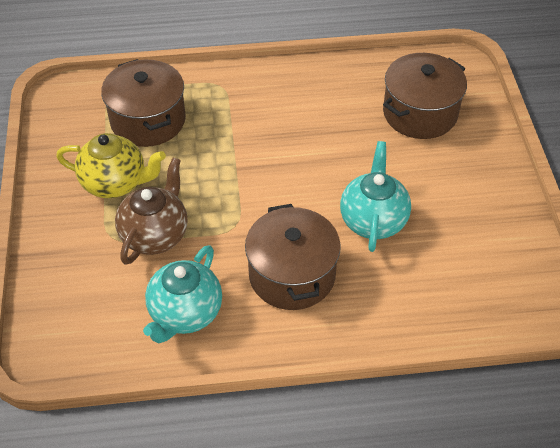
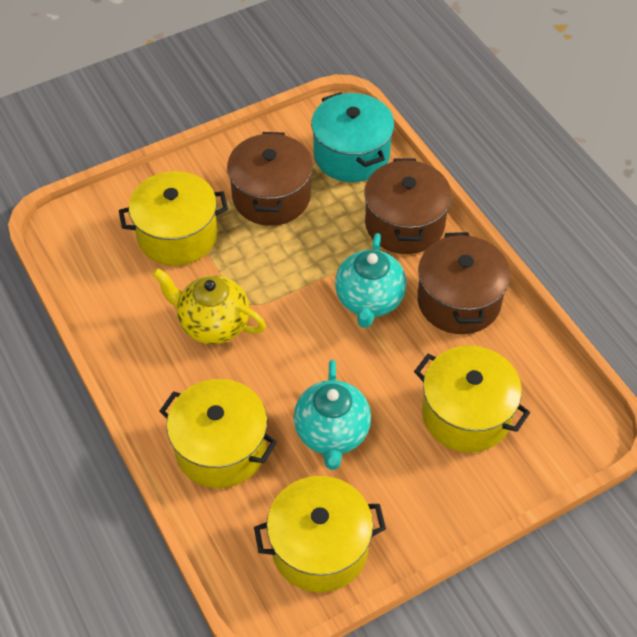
brown teapot: 1 -> 0
turquoise pot: 0 -> 1
yellow pot: 0 -> 4

